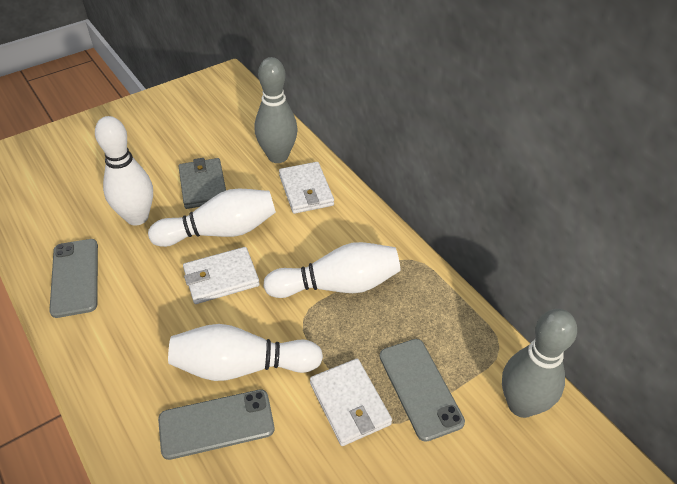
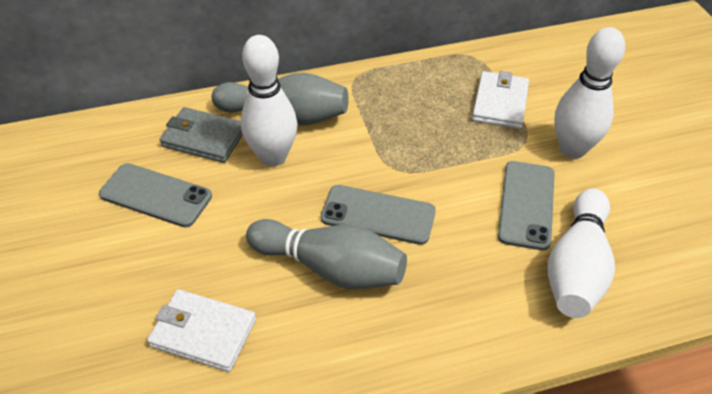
white bowling pin: 4 -> 3
white wallet: 3 -> 2

